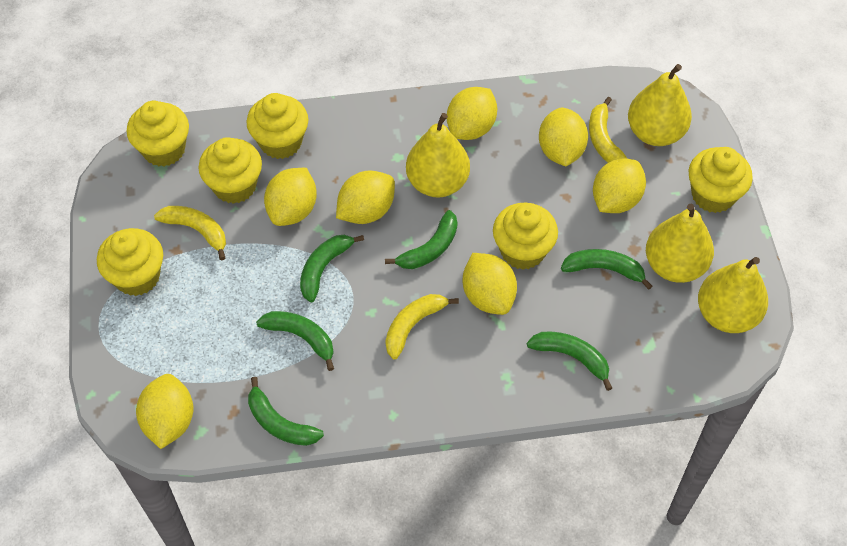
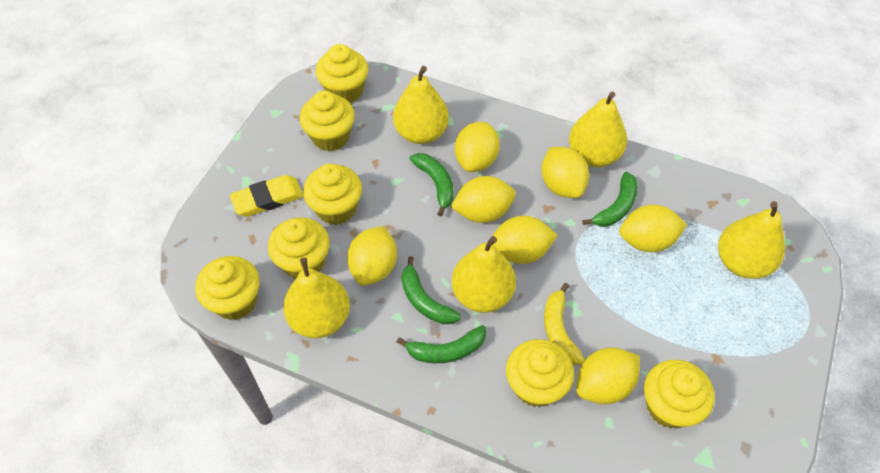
green banana: 6 -> 4
yellow banana: 3 -> 1
yellow cupcake: 6 -> 7
yellow eraser: 0 -> 1
yellow pear: 4 -> 5

